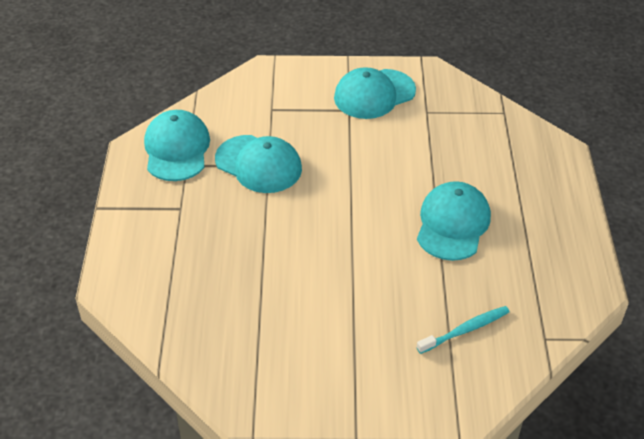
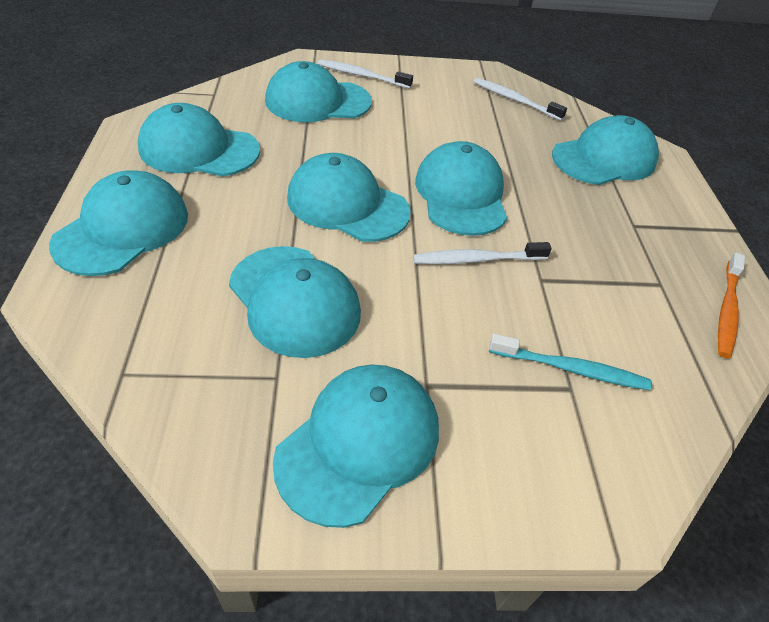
orange toothbrush: 0 -> 1
turquoise cap: 4 -> 8
white toothbrush: 0 -> 3

